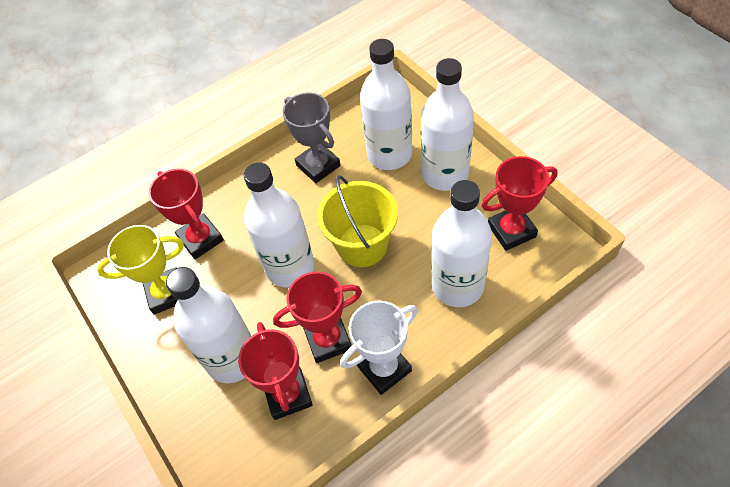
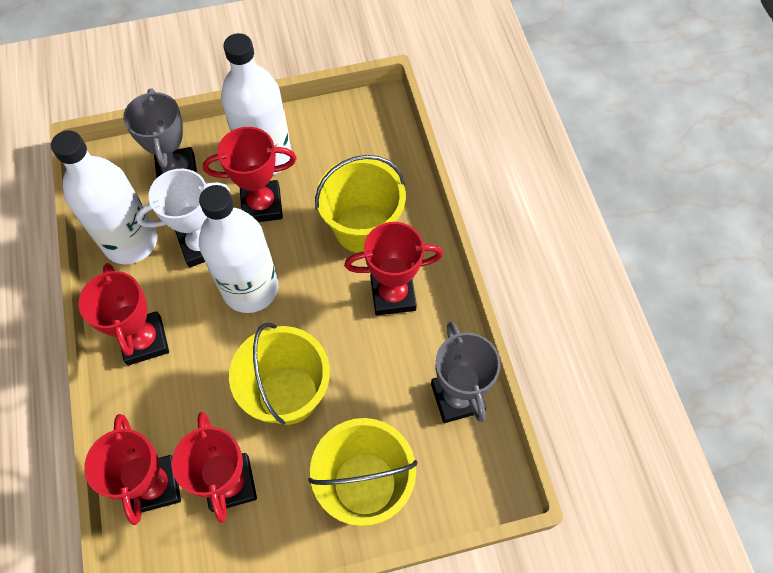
grey trophy: 1 -> 2
red trophy: 4 -> 5
white bottle: 5 -> 3
yellow bucket: 1 -> 3
yellow trophy: 1 -> 0

